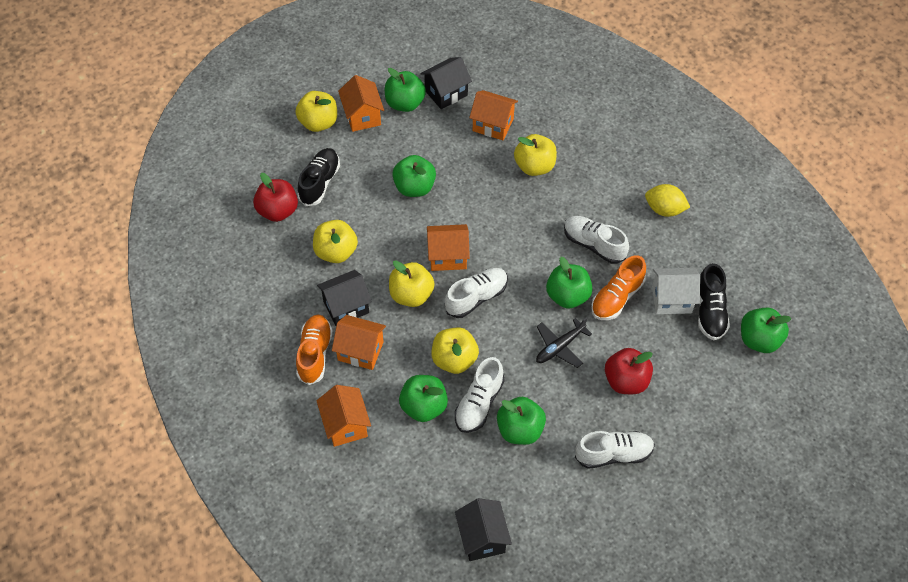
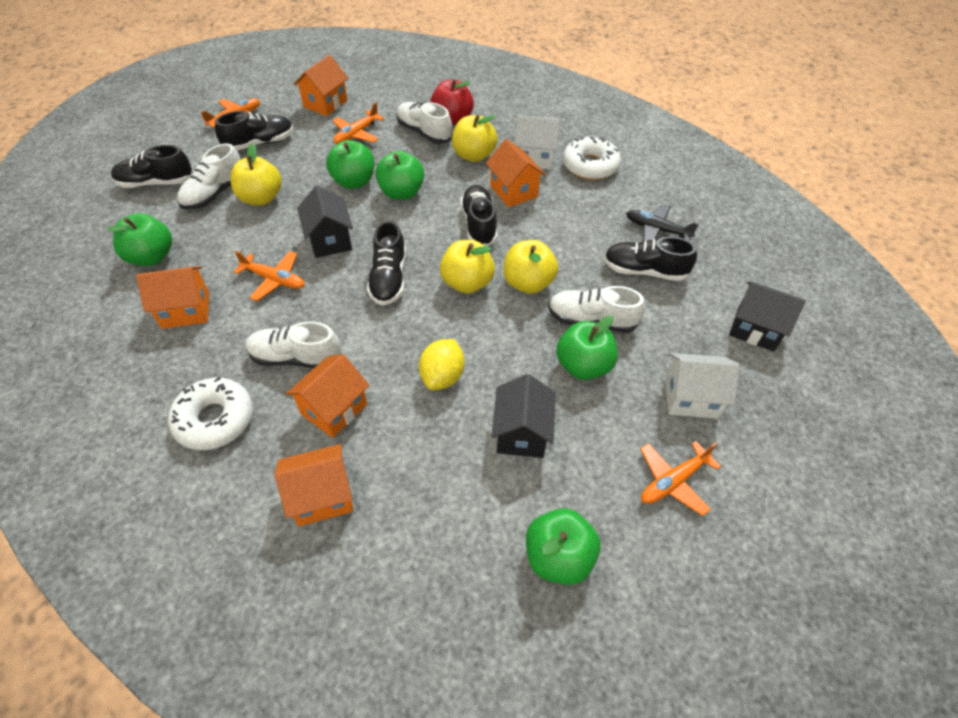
black shoe: 2 -> 5
green apple: 6 -> 5
orange plane: 0 -> 4
orange shoe: 2 -> 0
red apple: 2 -> 1
white donut: 0 -> 2
white house: 1 -> 2
yellow apple: 5 -> 4

